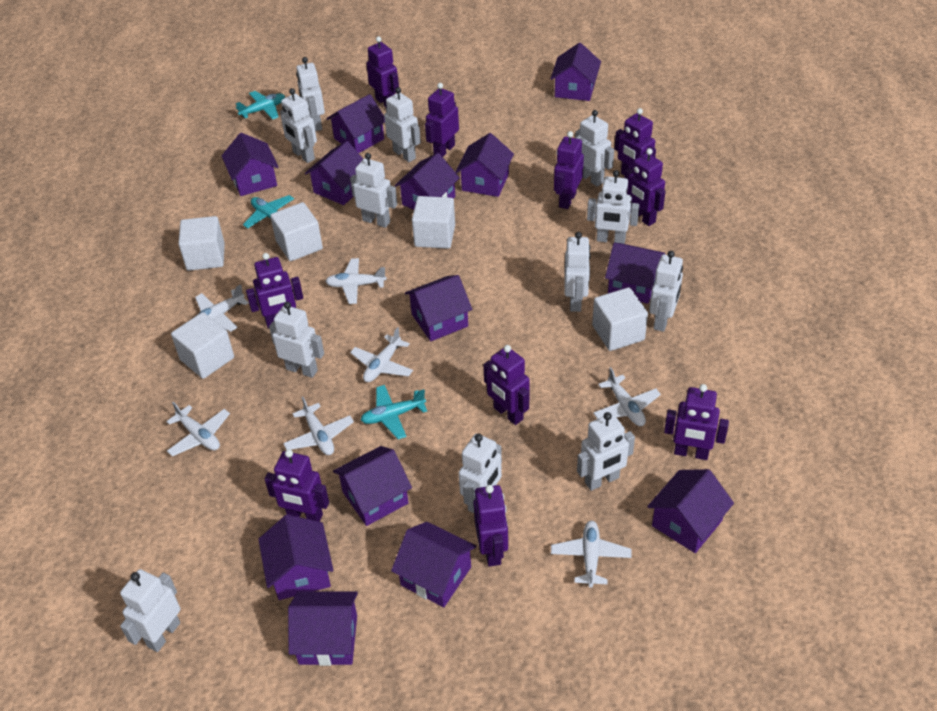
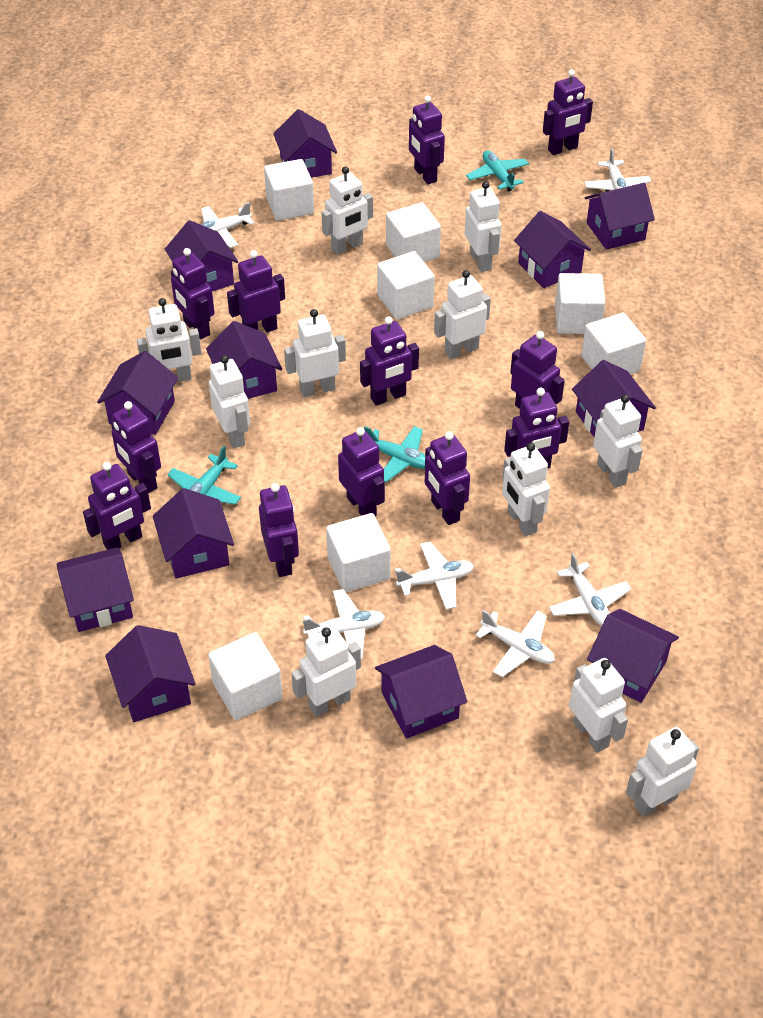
purple house: 13 -> 12
purple robot: 10 -> 12
white cube: 5 -> 7
white plane: 7 -> 6
white robot: 12 -> 11

